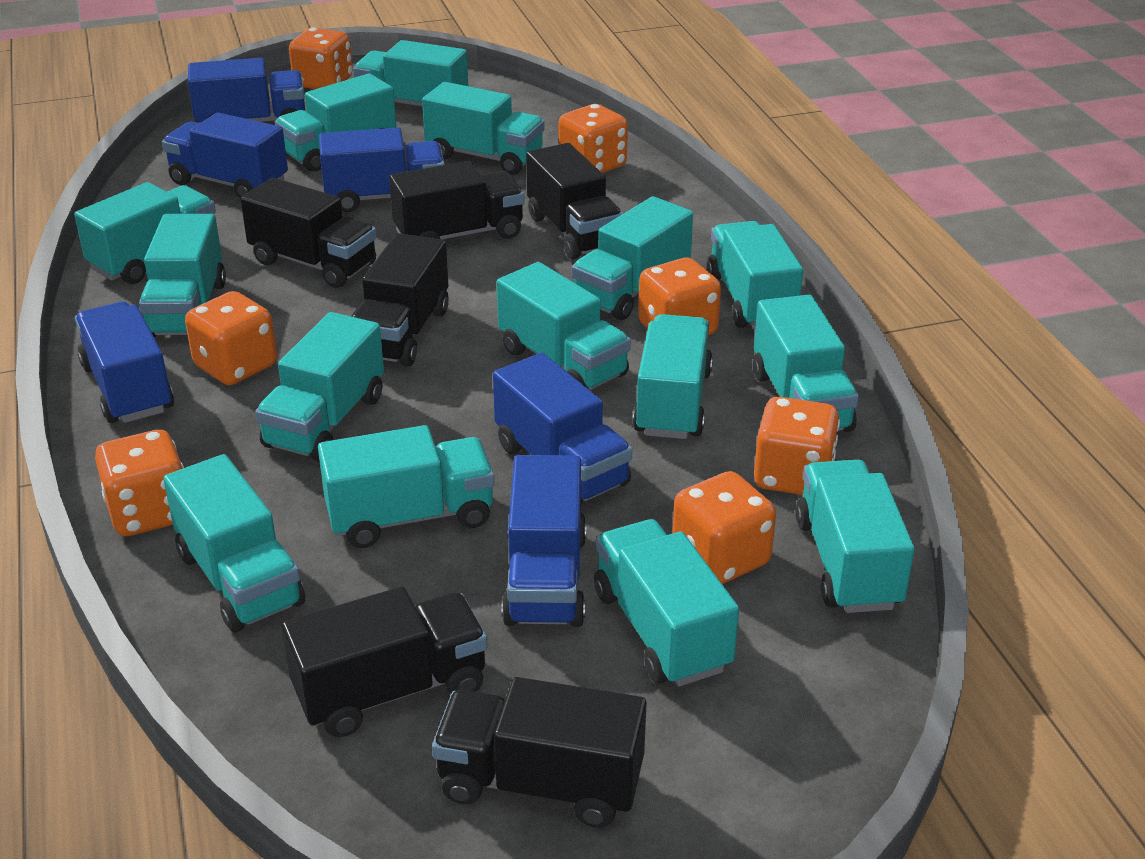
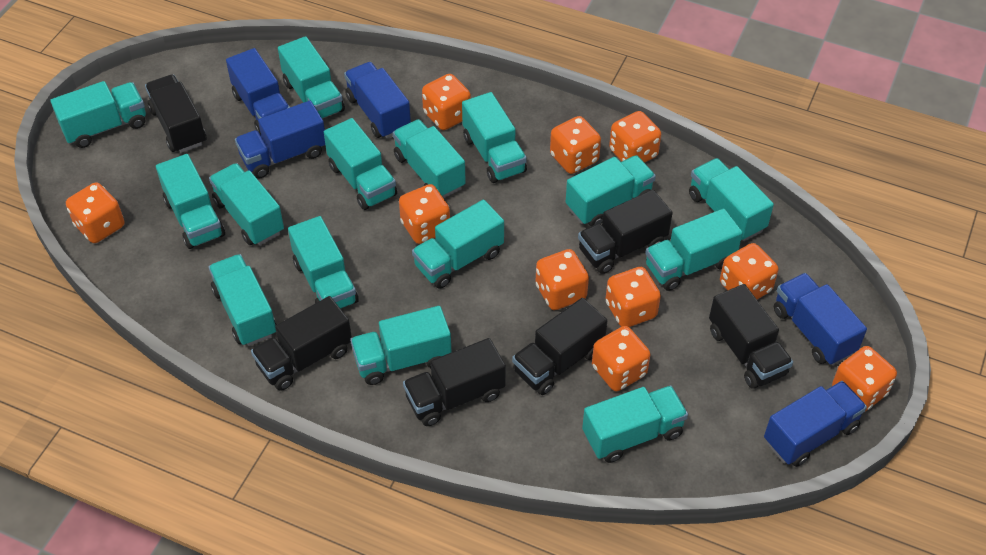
blue truck: 6 -> 5
orange dice: 7 -> 10

